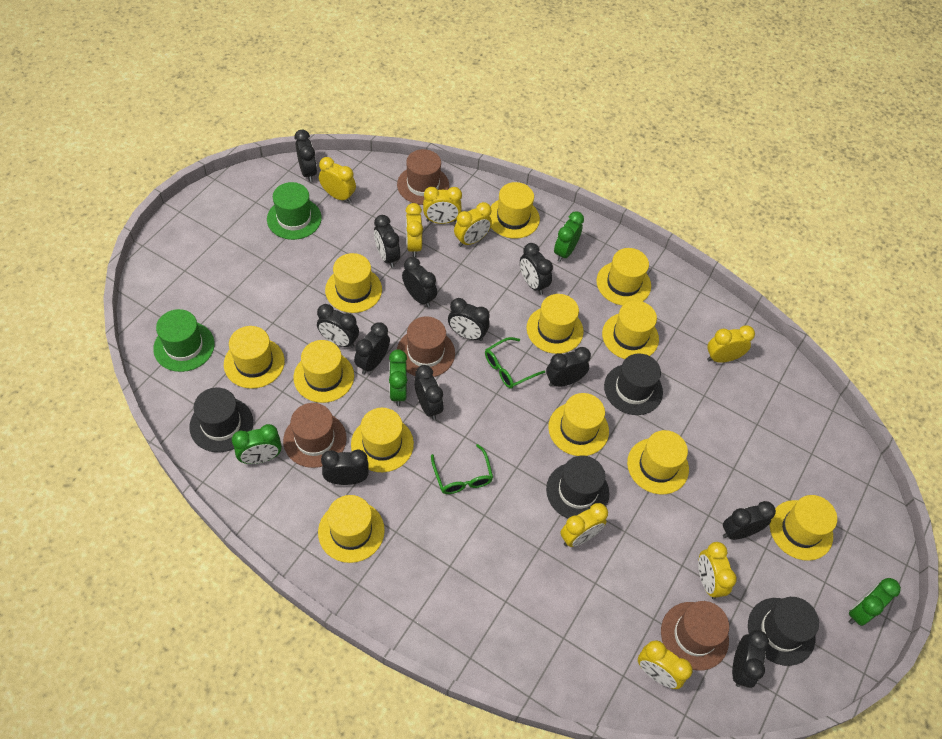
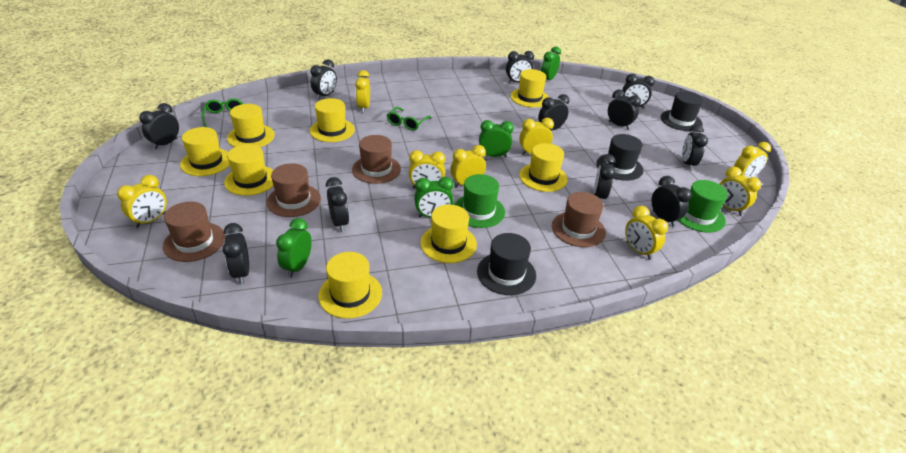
black clock: 12 -> 11
black hat: 4 -> 3
yellow hat: 12 -> 8

